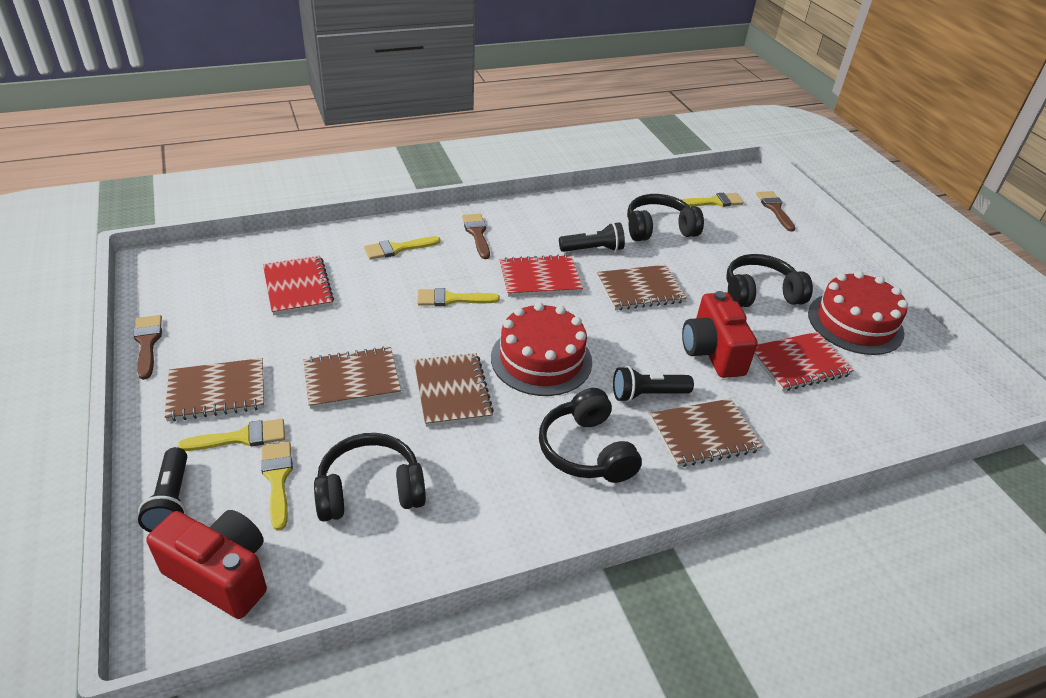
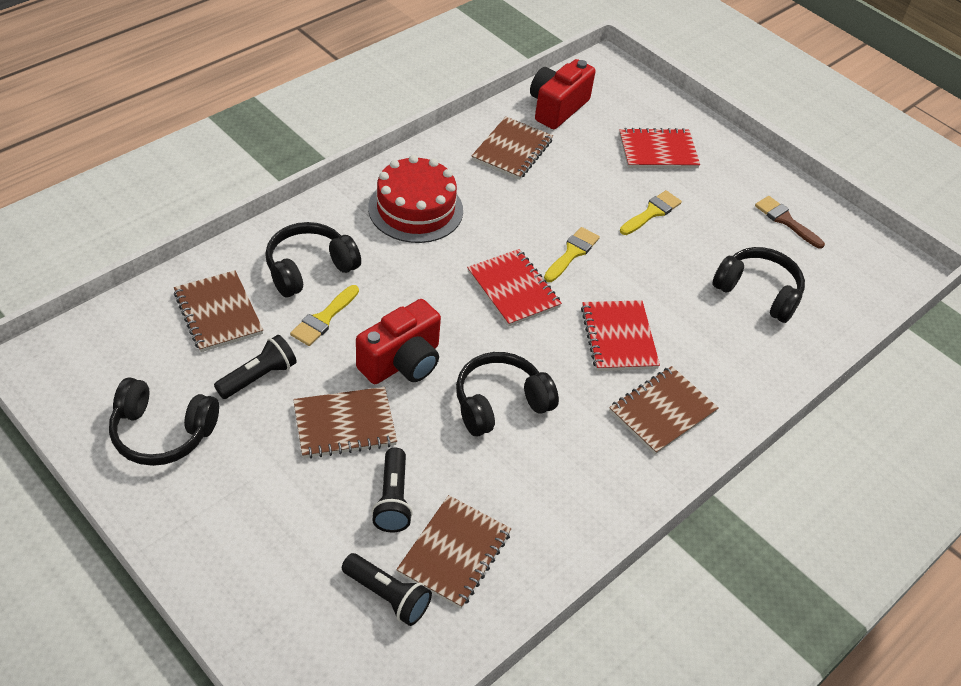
brown brush: 3 -> 1
red cake: 2 -> 1
yellow brush: 5 -> 3

